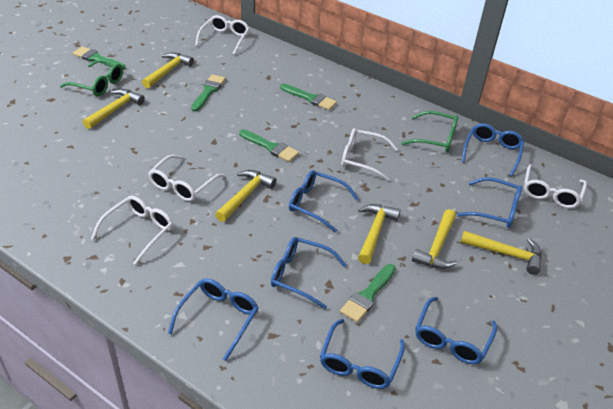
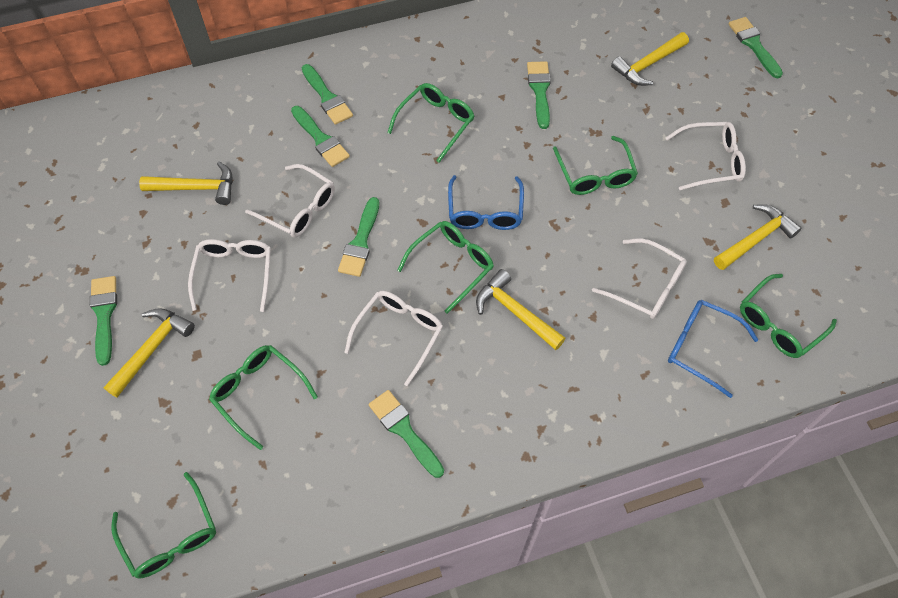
blue glasses: 7 -> 2
green brush: 5 -> 7
green glasses: 2 -> 6
yellow hammer: 6 -> 5

